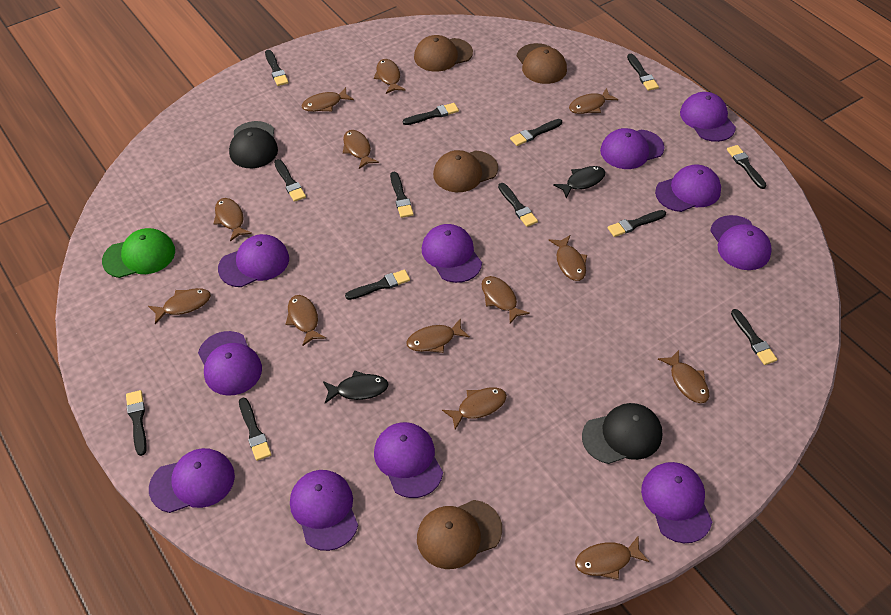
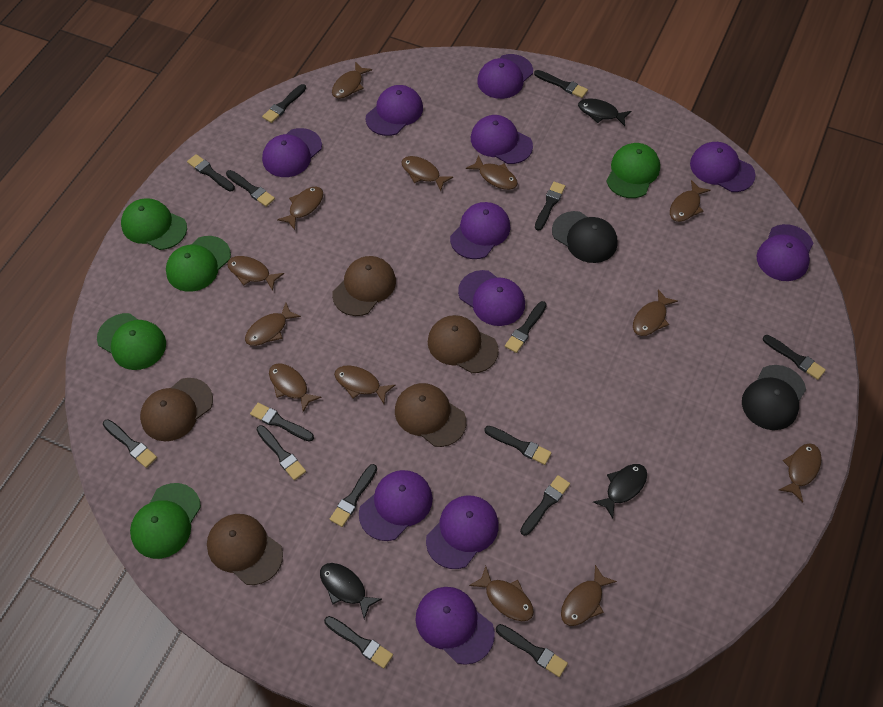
black brush: 13 -> 15
black fish: 2 -> 3
brown cap: 4 -> 5
green cap: 1 -> 5

